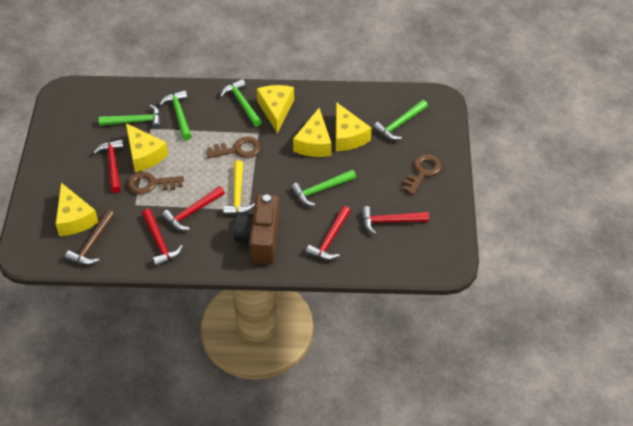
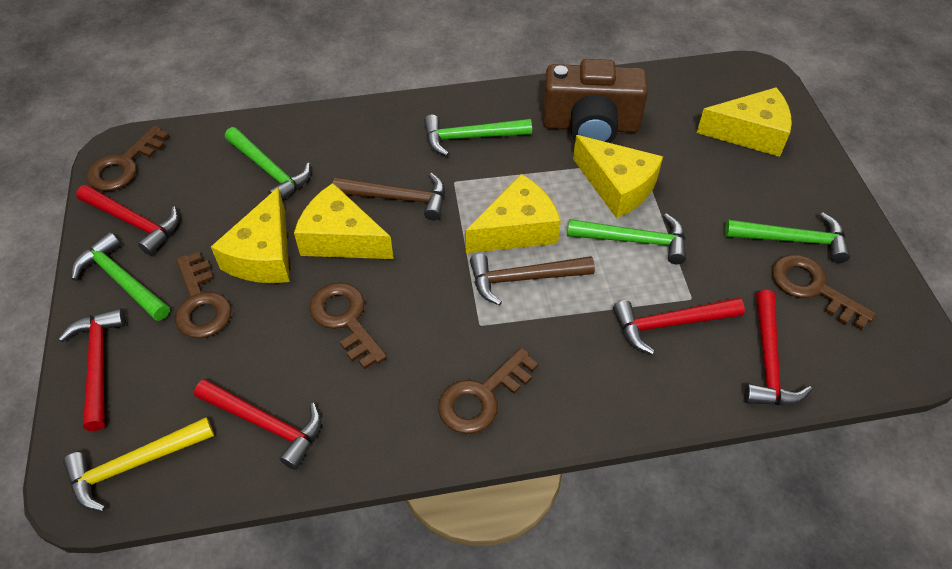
brown hammer: 1 -> 2
brown key: 3 -> 5

